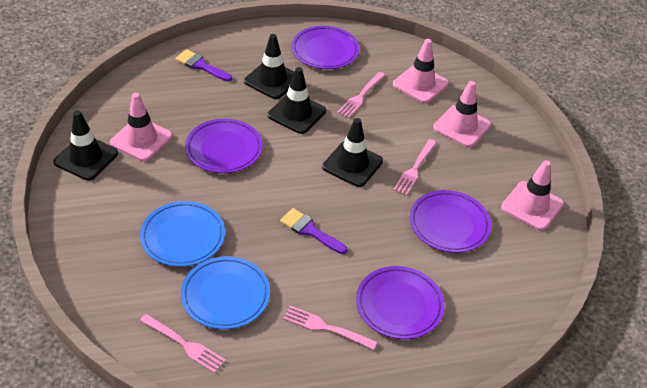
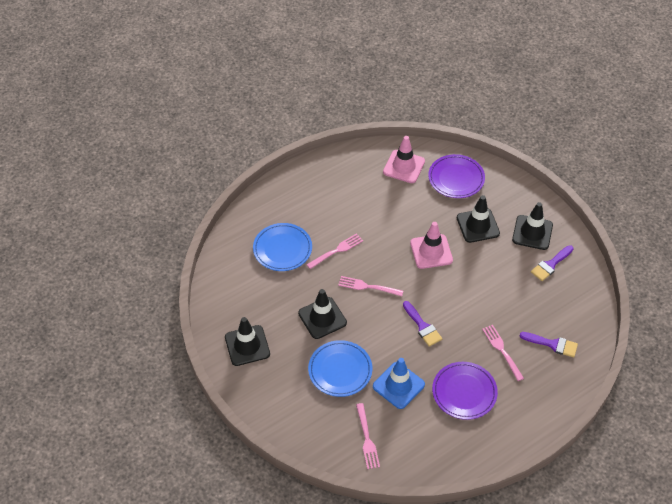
blue traffic cone: 0 -> 1
pink traffic cone: 4 -> 2
purple brush: 2 -> 3
purple plate: 4 -> 2

